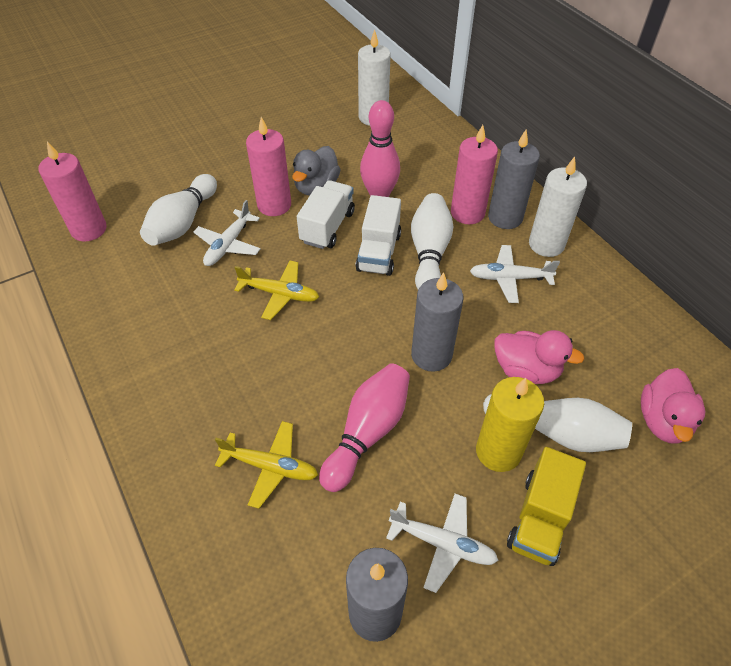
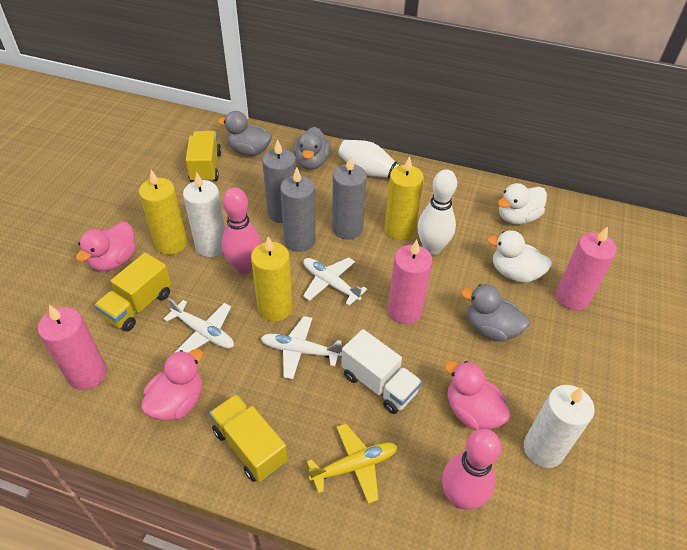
grey duck: 1 -> 3
pink duck: 2 -> 3
white bowling pin: 3 -> 2
white duck: 0 -> 2
white truck: 2 -> 1
yellow candle: 1 -> 3
yellow plane: 2 -> 1
yellow truck: 1 -> 3

